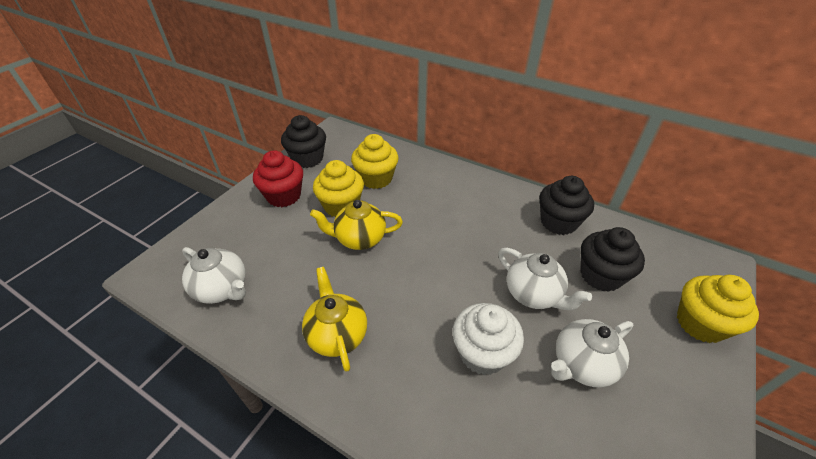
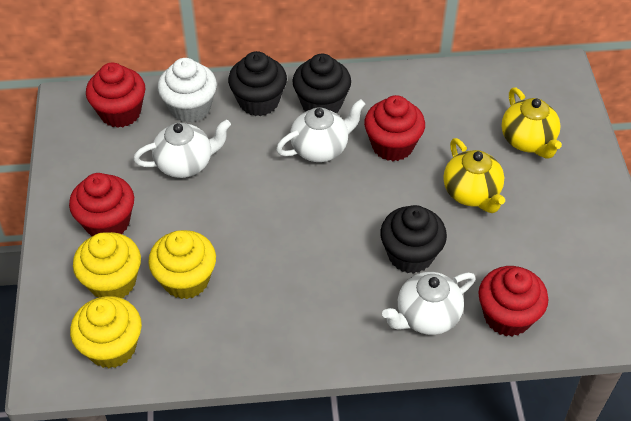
red cupcake: 1 -> 4

